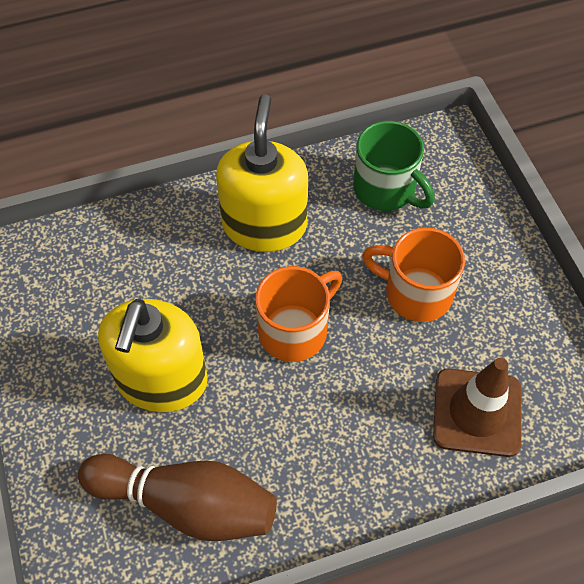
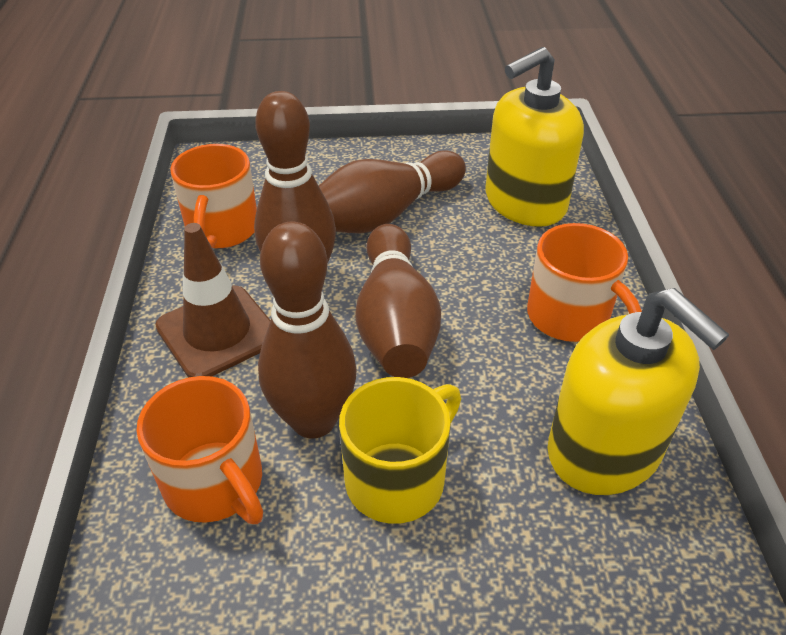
brown bowling pin: 1 -> 4
green mug: 1 -> 0
orange mug: 2 -> 3
yellow mug: 0 -> 1

